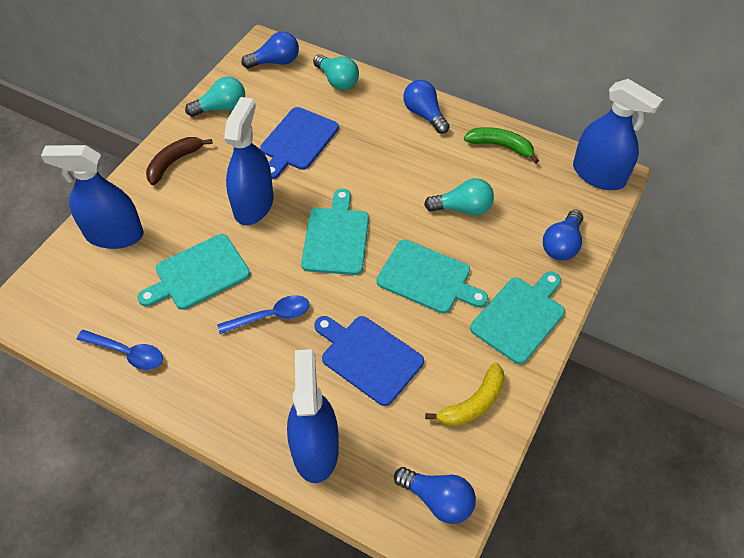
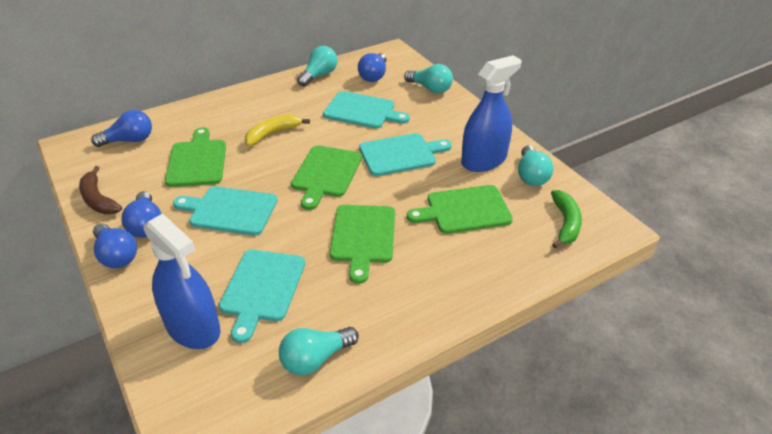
blue cutting board: 2 -> 0
blue spoon: 2 -> 0
blue spray bottle: 4 -> 2
green cutting board: 0 -> 4
turquoise light bulb: 3 -> 4

